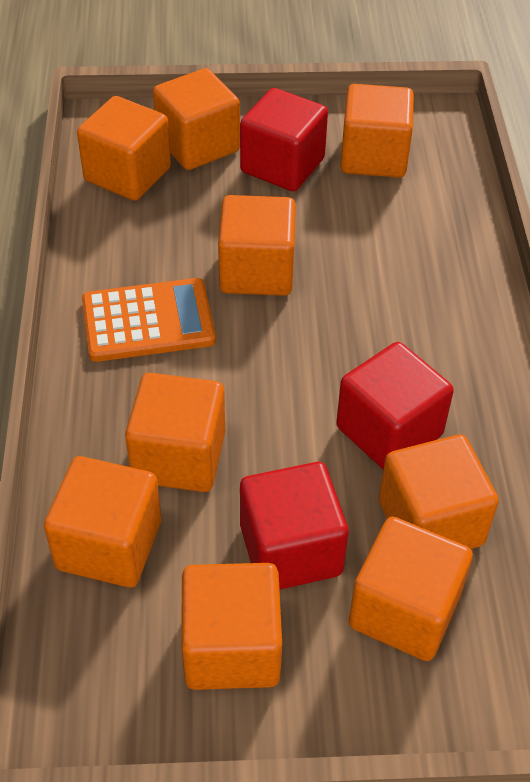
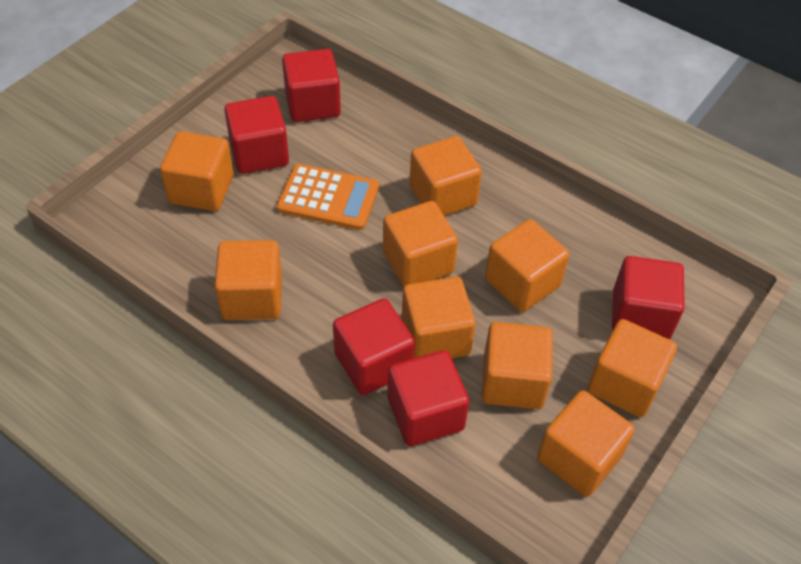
red cube: 3 -> 5

